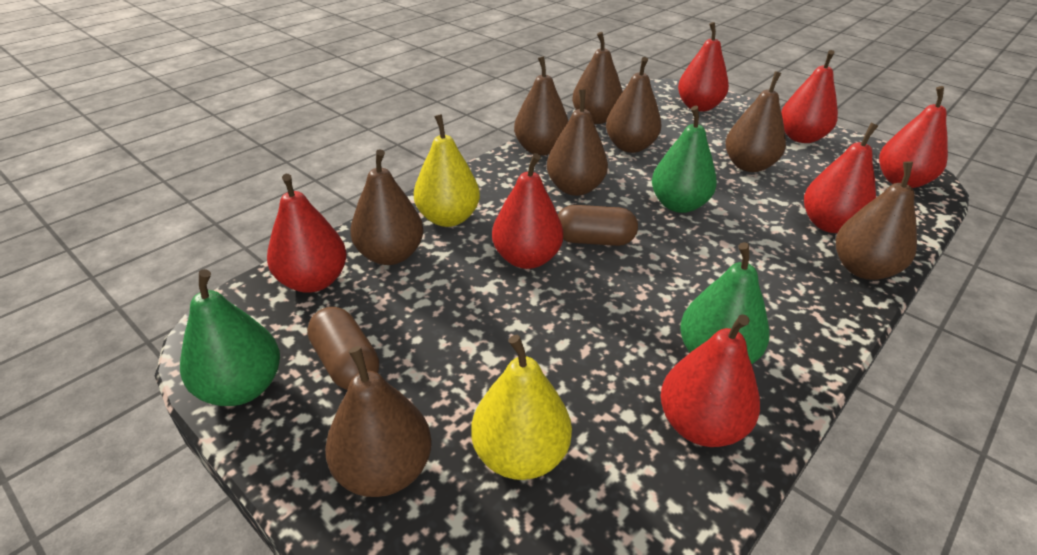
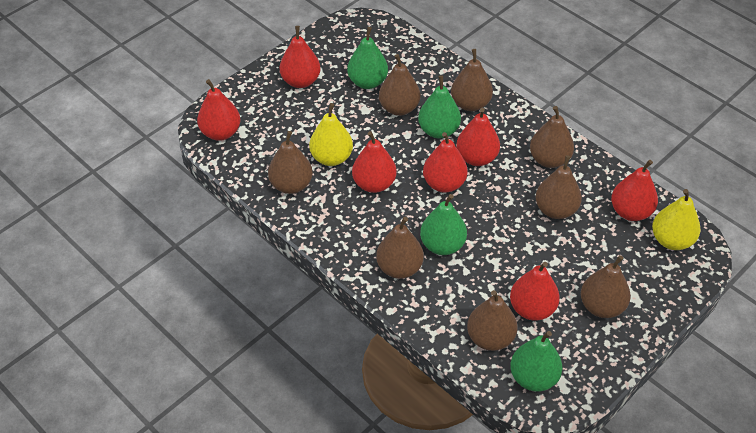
brown capsule: 2 -> 0
green pear: 3 -> 4

